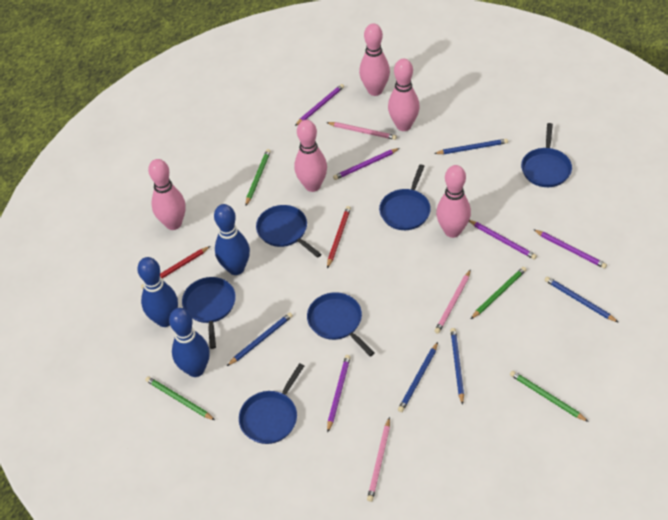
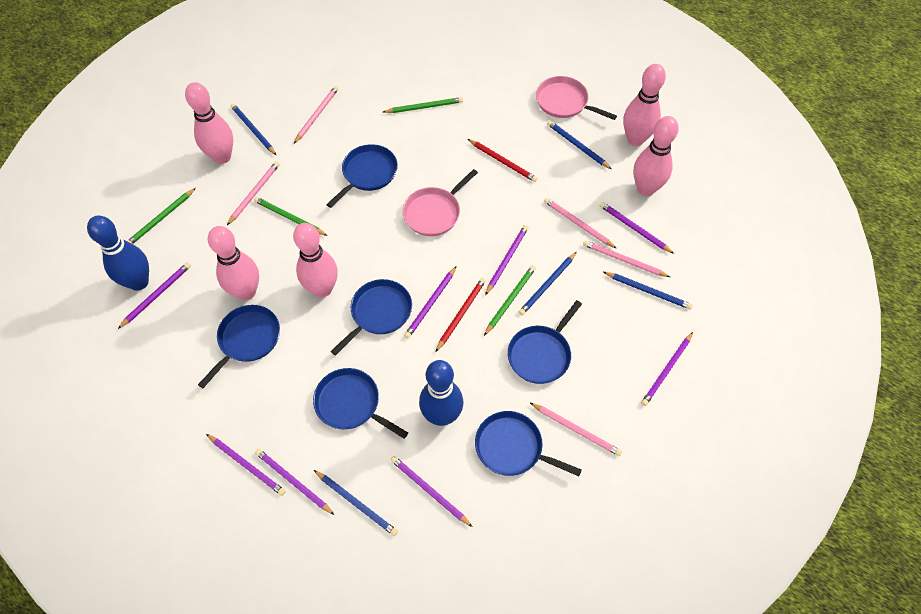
blue bowling pin: 3 -> 2
pink pan: 0 -> 2
pink pencil: 3 -> 5
purple pencil: 5 -> 8

